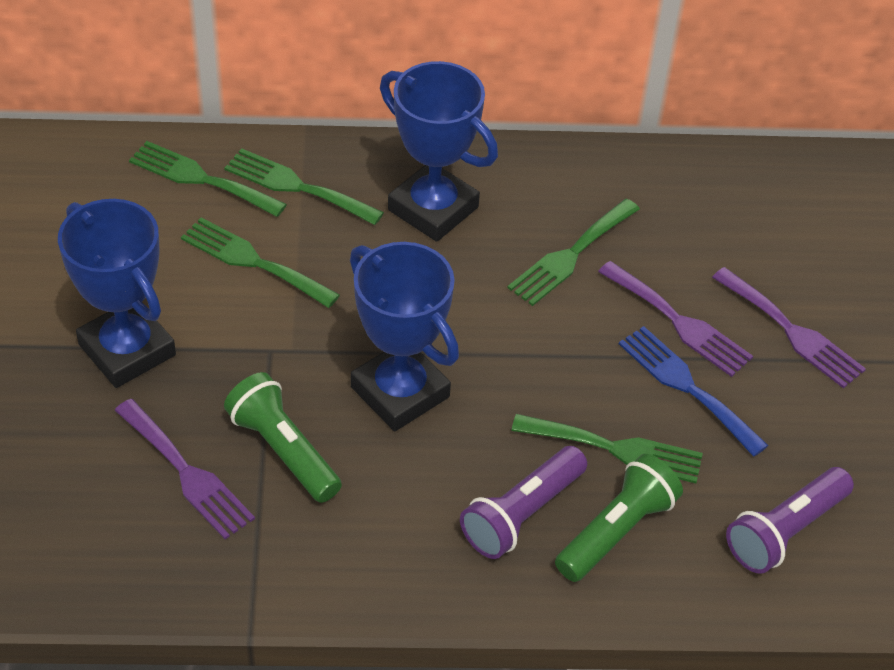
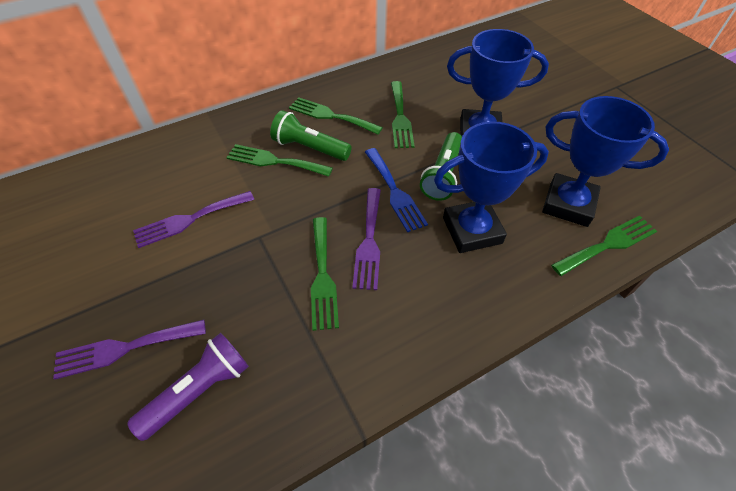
purple flashlight: 2 -> 1

